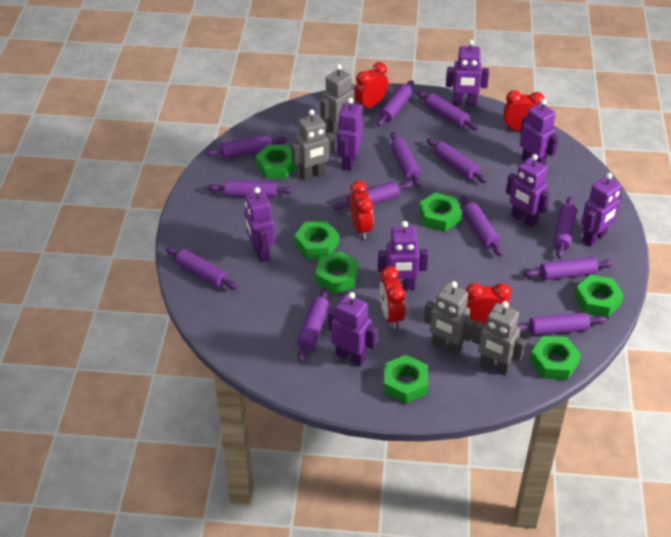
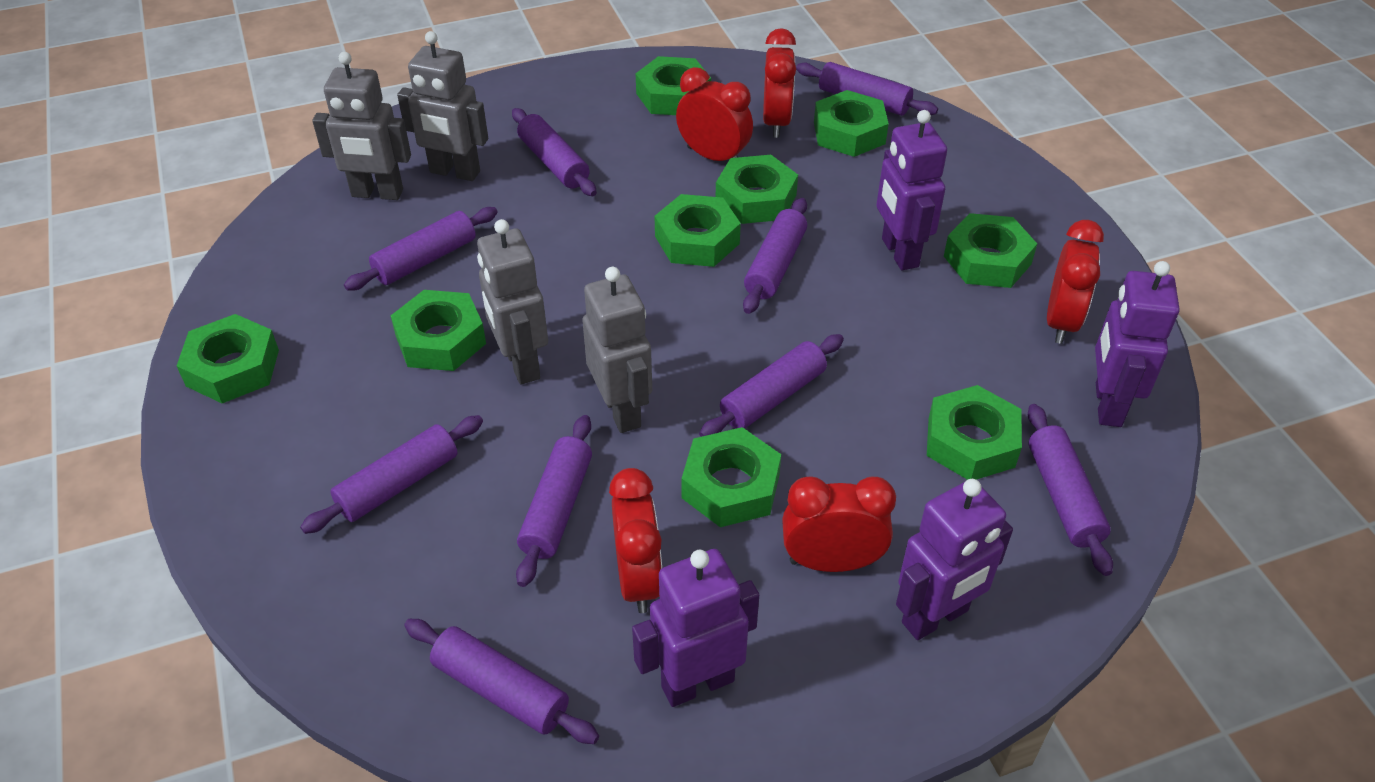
green nut: 7 -> 9
purple robot: 8 -> 4
purple rolling pin: 13 -> 9

